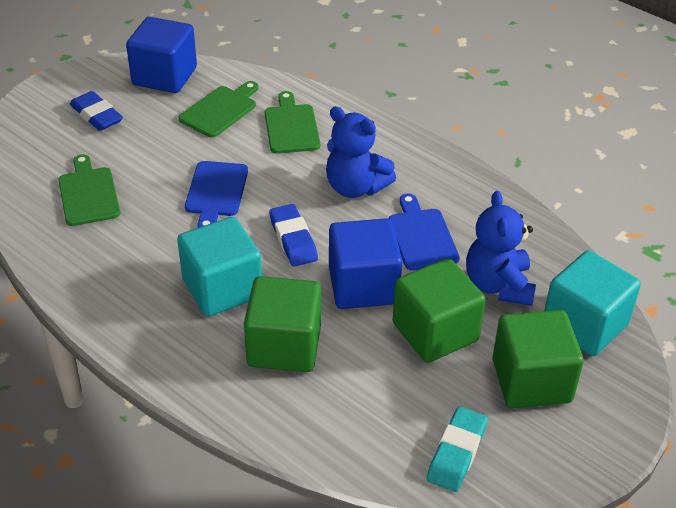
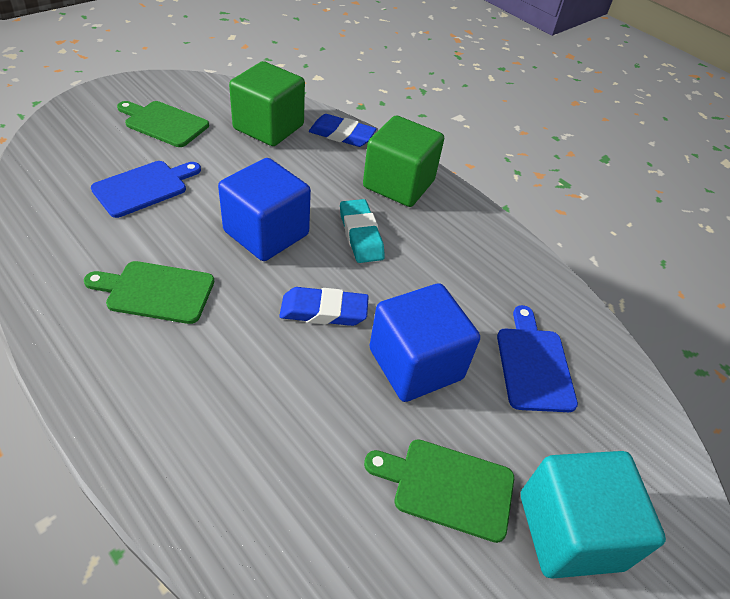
blue teddy bear: 2 -> 0
green cube: 3 -> 2
turquoise cube: 2 -> 1

